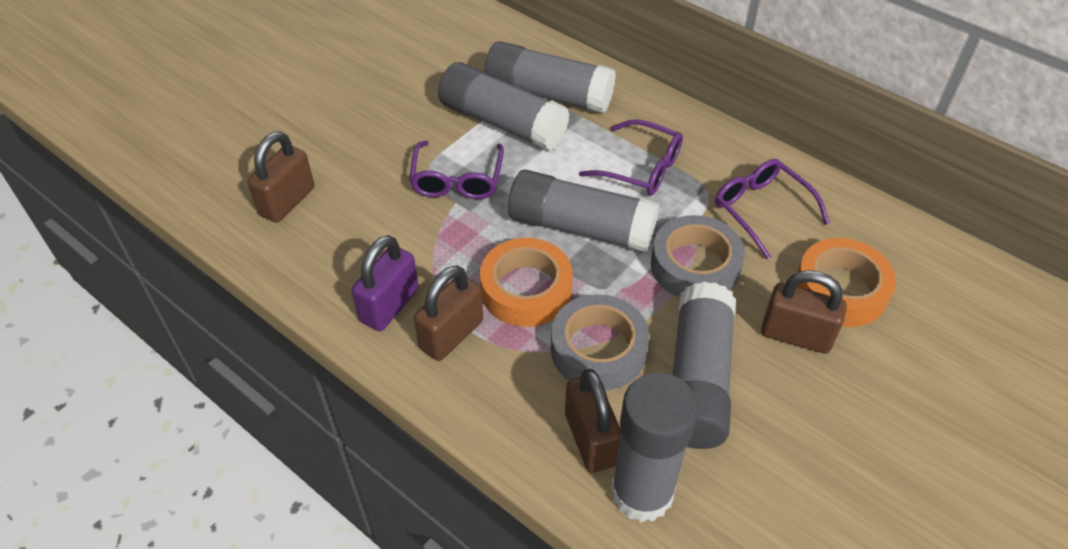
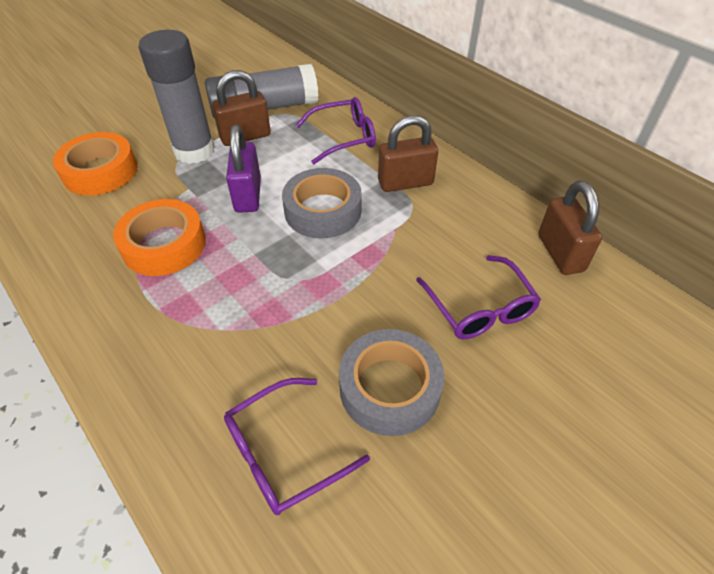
brown padlock: 4 -> 3
grey glue stick: 5 -> 2

